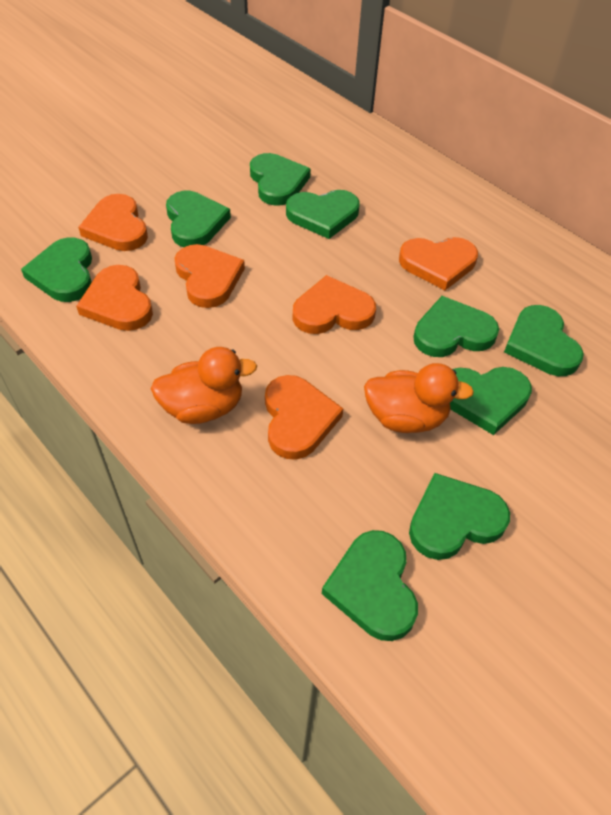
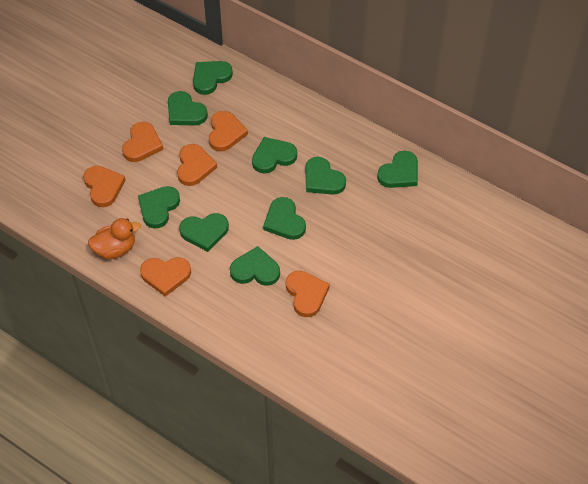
orange duck: 2 -> 1

